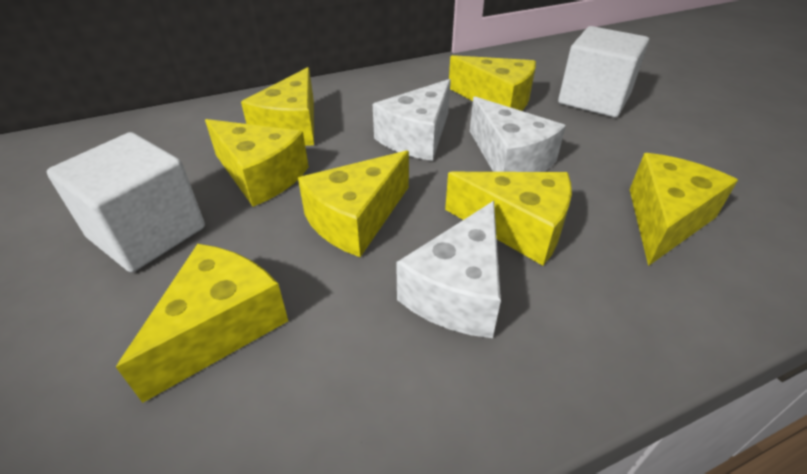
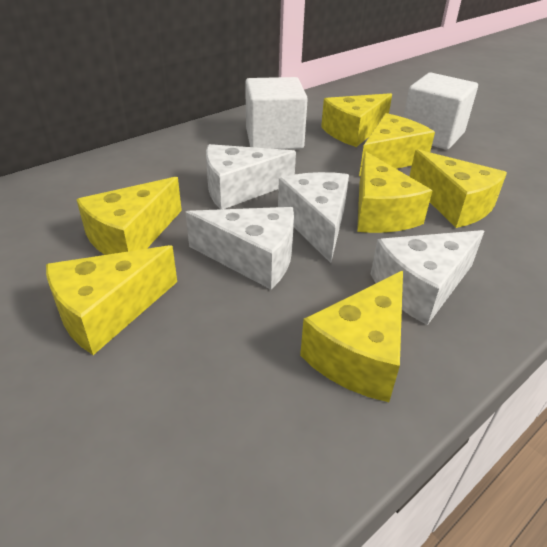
white cheese: 3 -> 4

